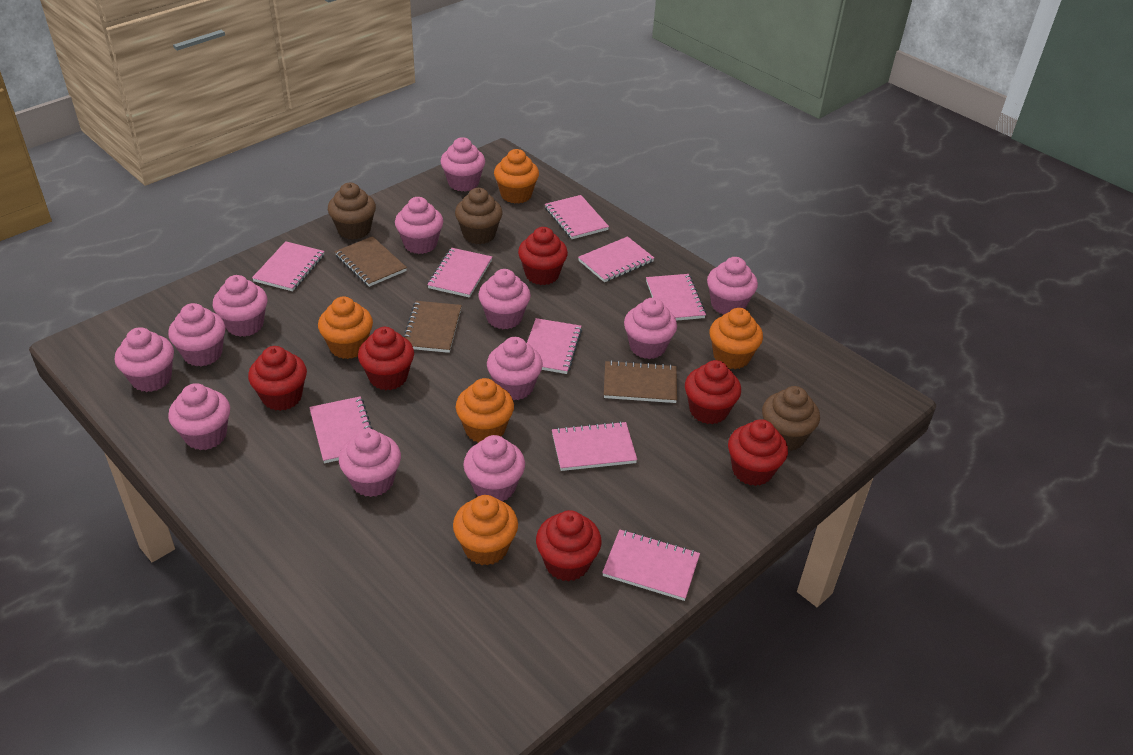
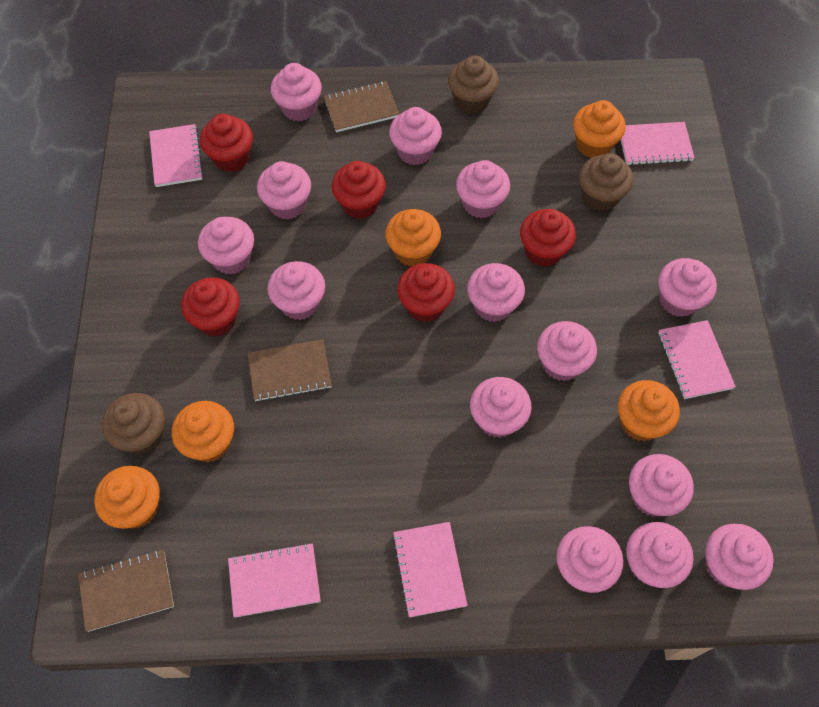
pink cupcake: 12 -> 14
pink notebook: 9 -> 5
red cupcake: 6 -> 5

